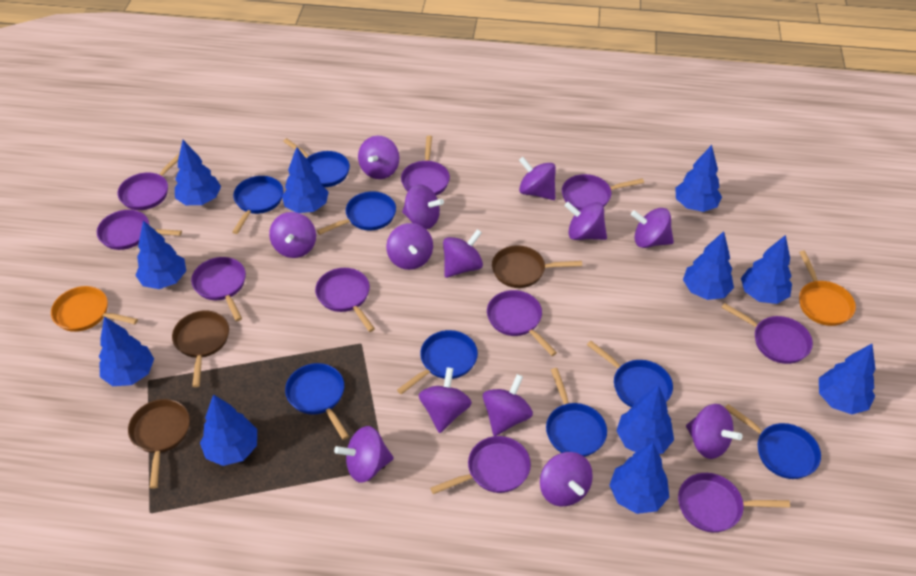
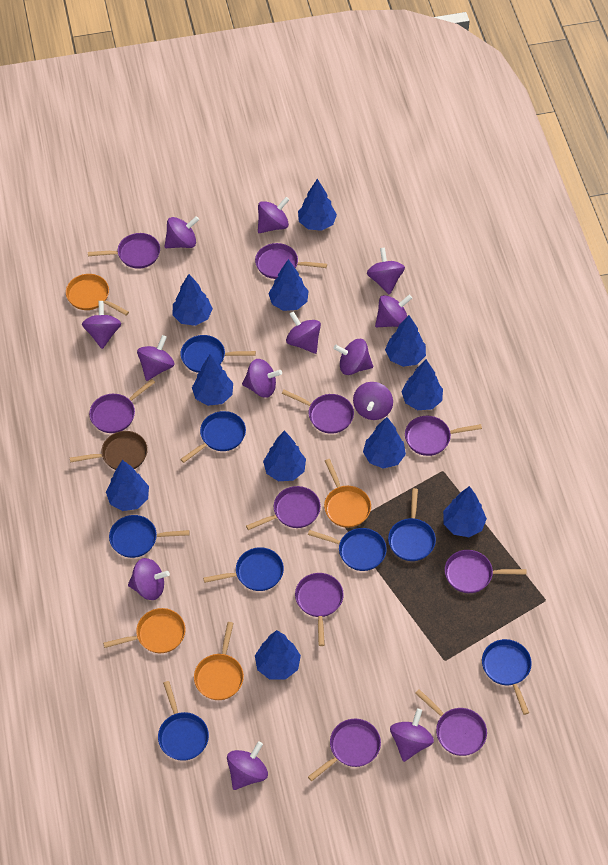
brown pan: 3 -> 1
orange pan: 2 -> 4

